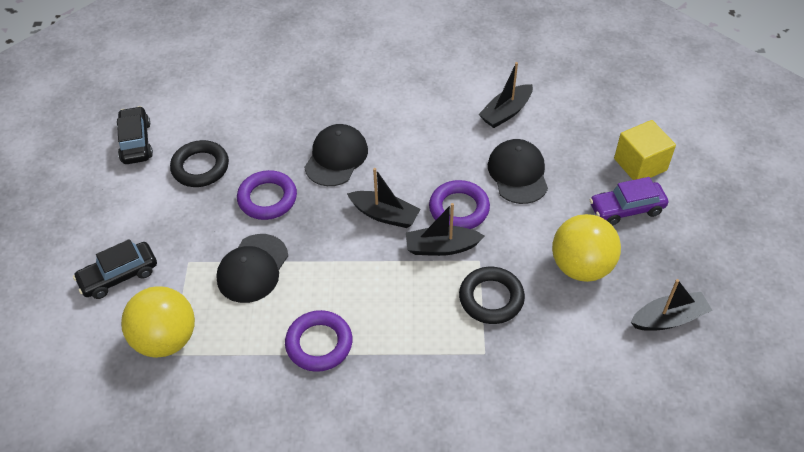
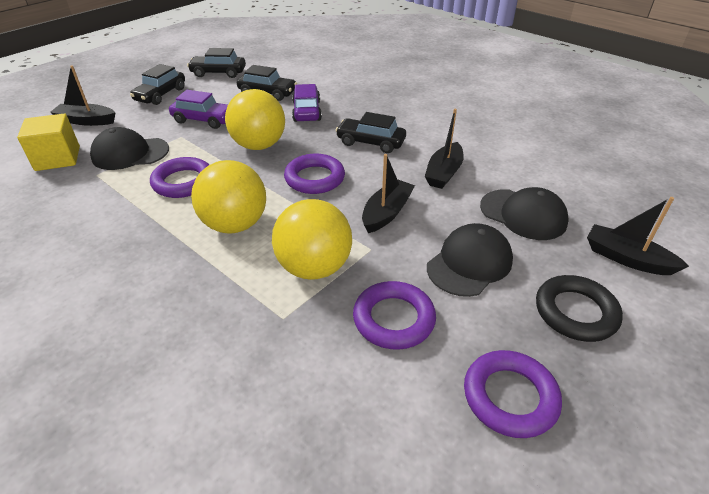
black car: 2 -> 4
black ring: 2 -> 1
purple car: 1 -> 2
purple ring: 3 -> 4
yellow ball: 2 -> 3

